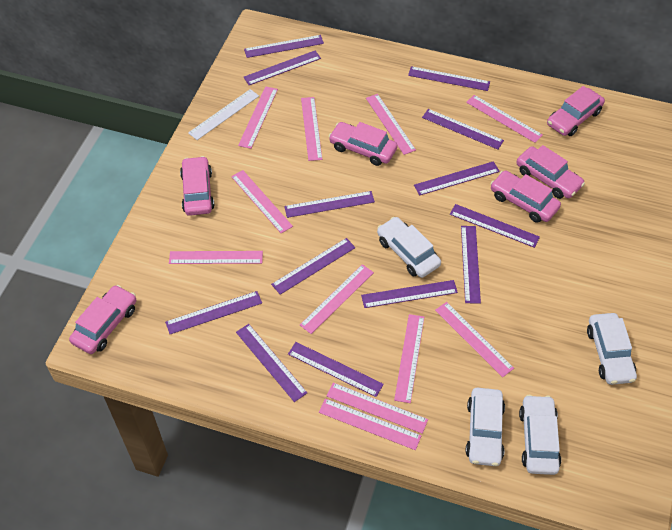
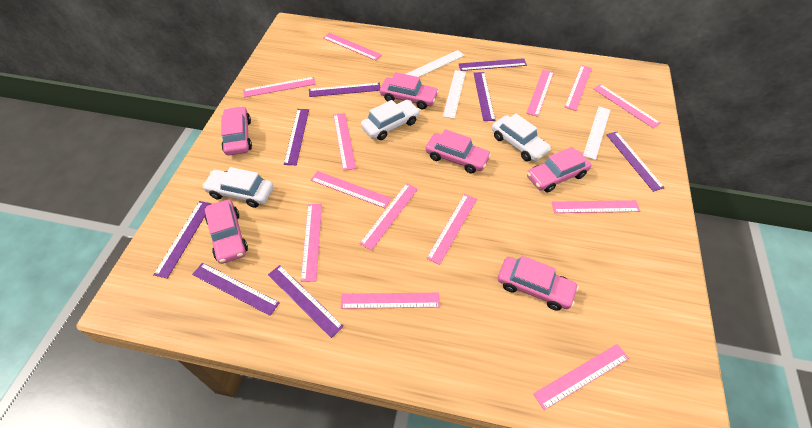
pink ruler: 11 -> 13
purple ruler: 13 -> 8
white car: 4 -> 3
white ruler: 1 -> 3

